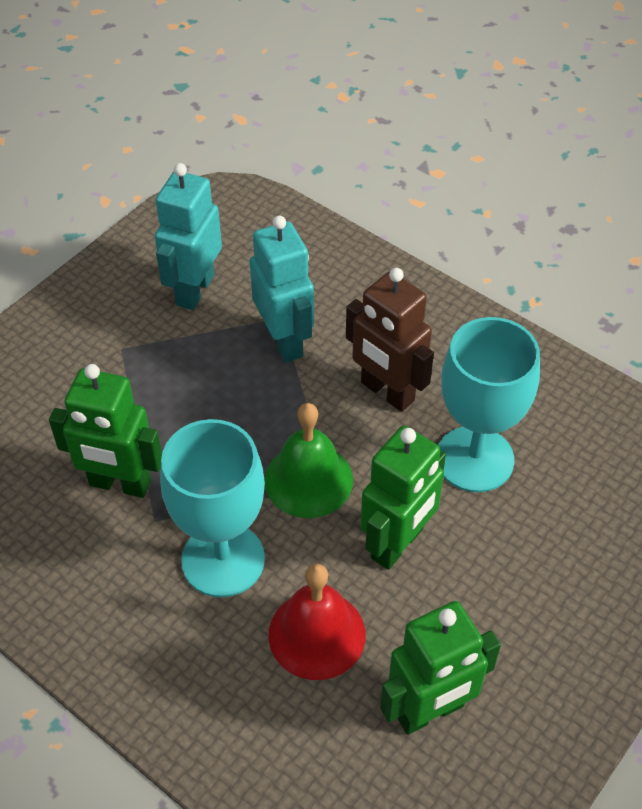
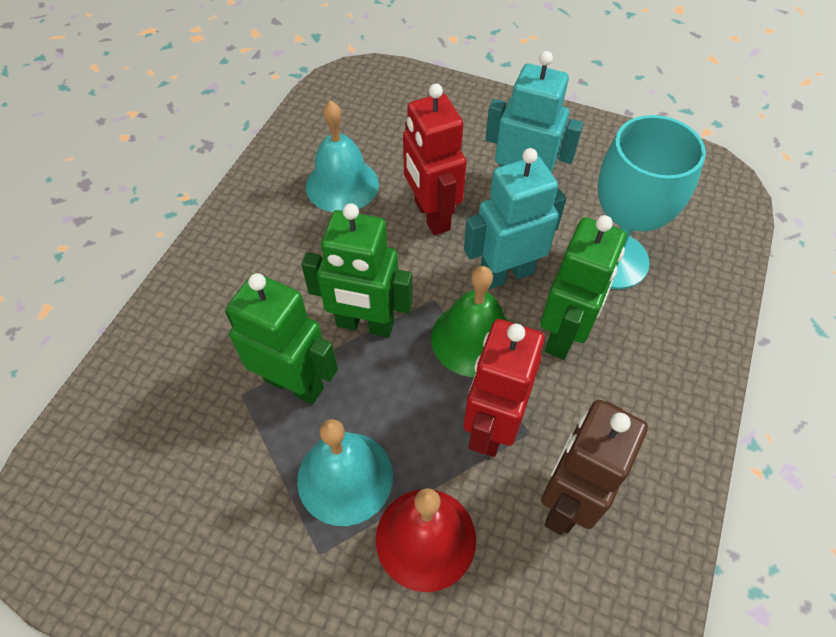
red robot: 0 -> 2
turquoise bell: 0 -> 2
turquoise goblet: 2 -> 1

